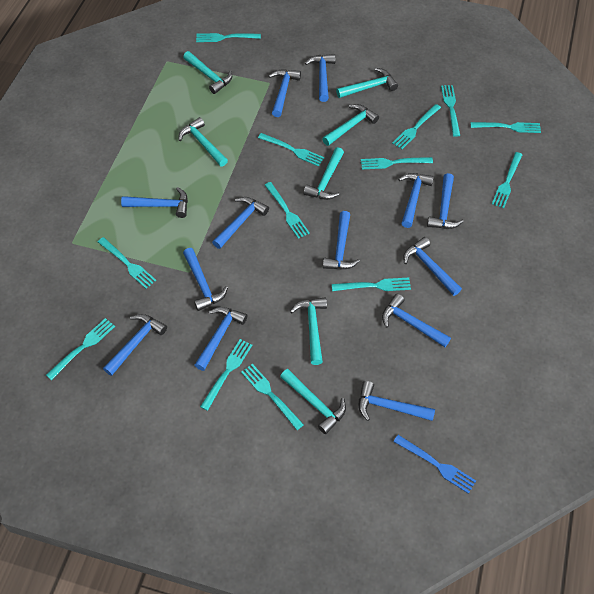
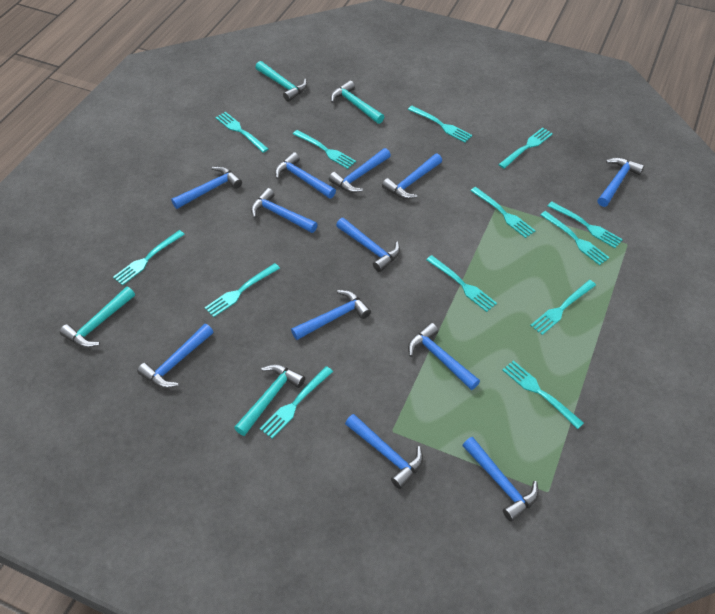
blue fork: 1 -> 0
blue hammer: 13 -> 12
turquoise hammer: 7 -> 4

